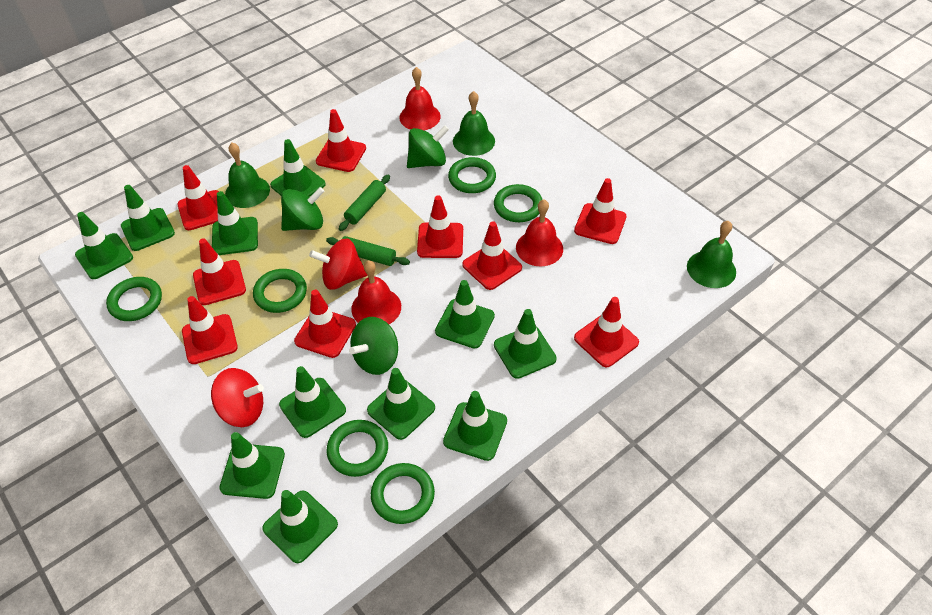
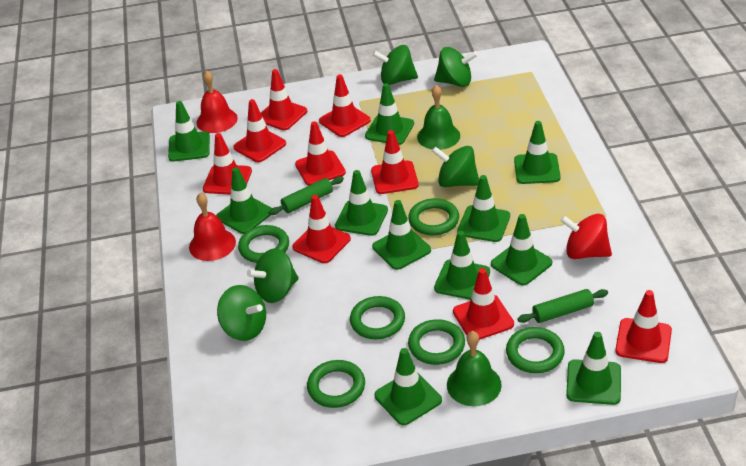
green bell: 3 -> 2
green spinning top: 3 -> 5
red bell: 3 -> 2
red spinning top: 2 -> 1

